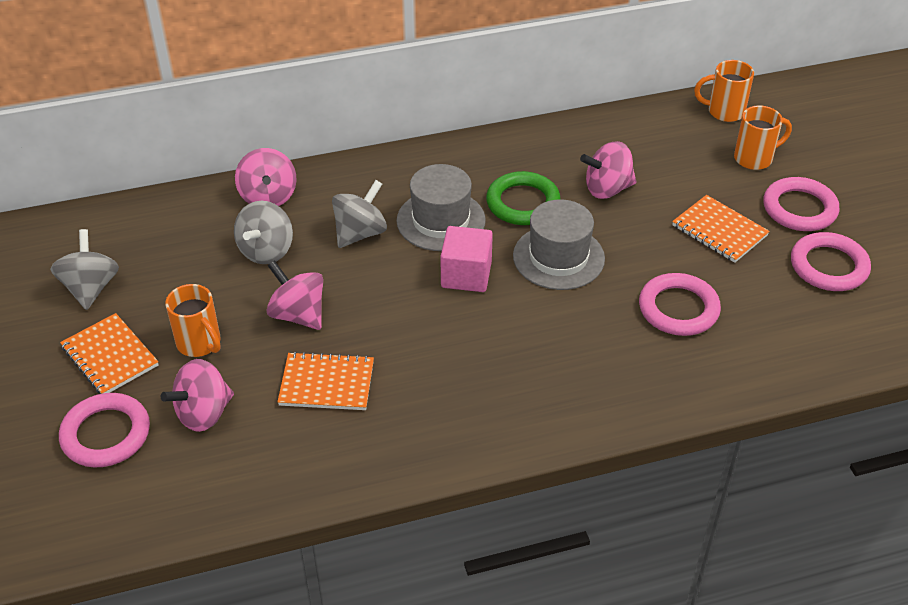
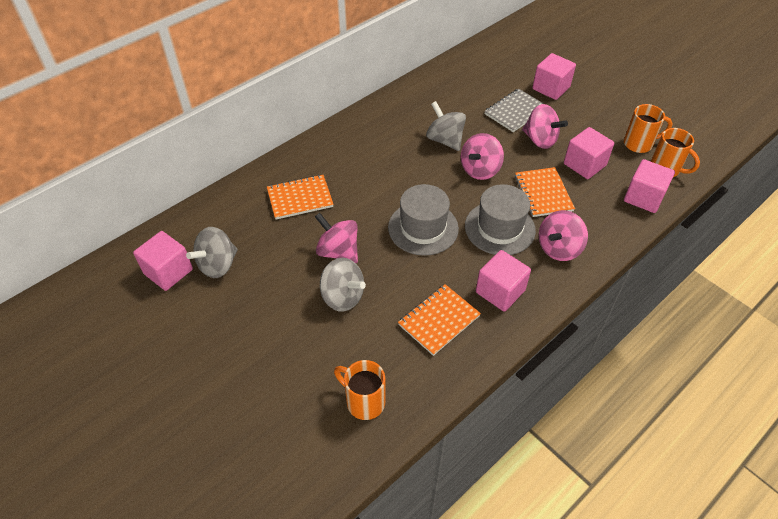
green ring: 1 -> 0
grey notebook: 0 -> 1
pink cube: 1 -> 5
pink ring: 4 -> 0

